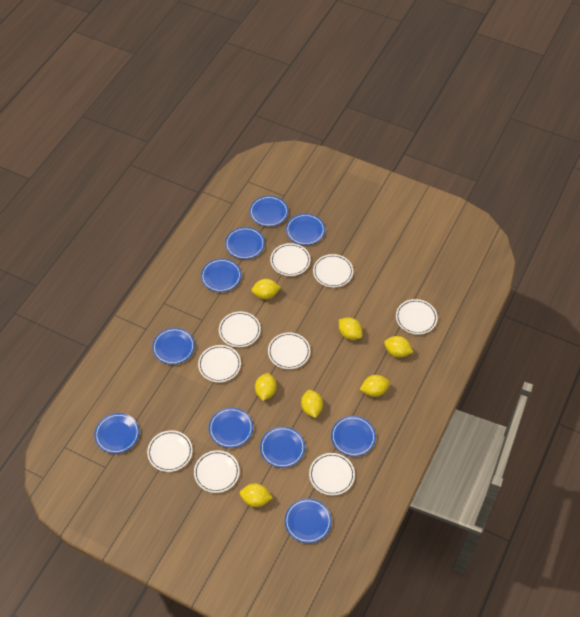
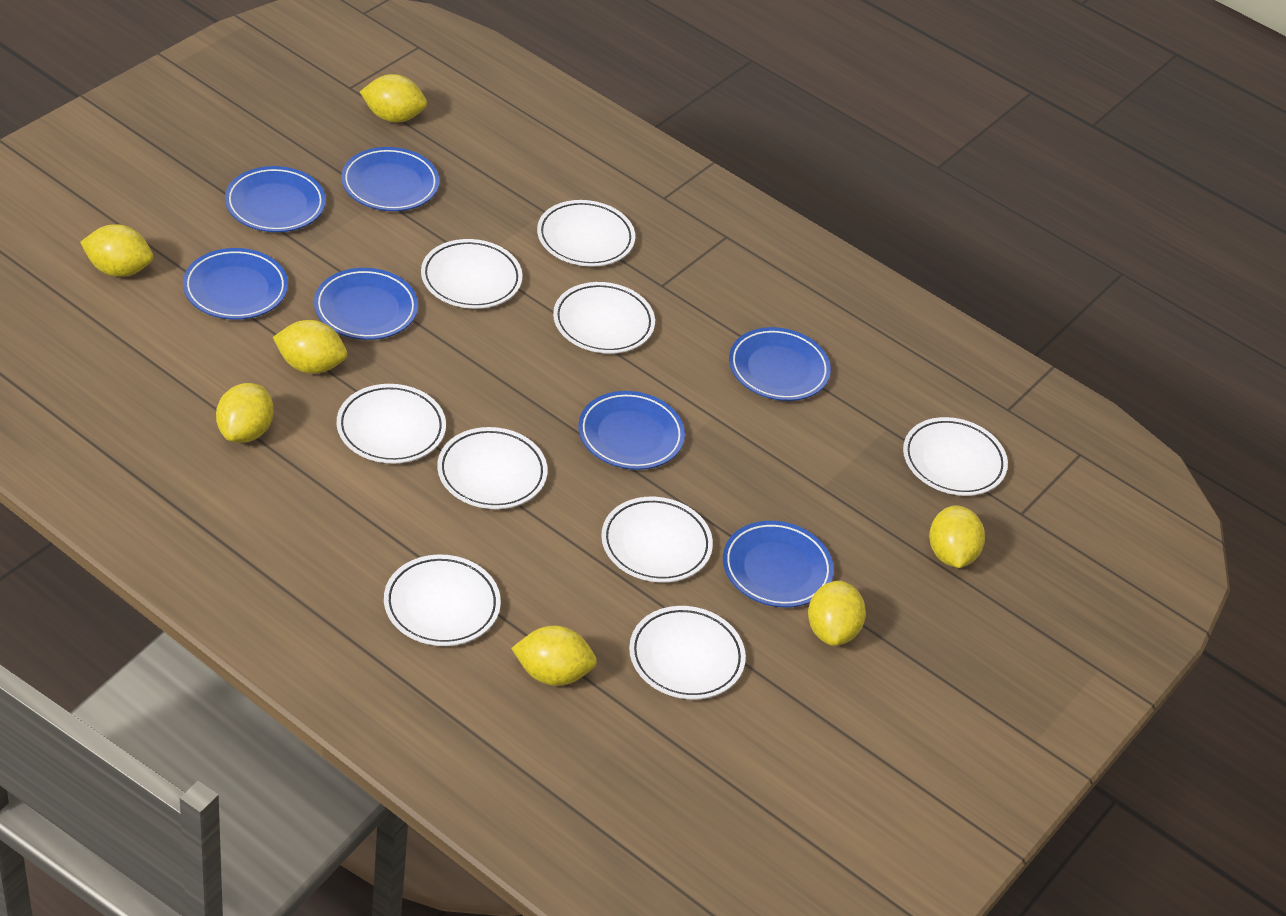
blue plate: 10 -> 7

